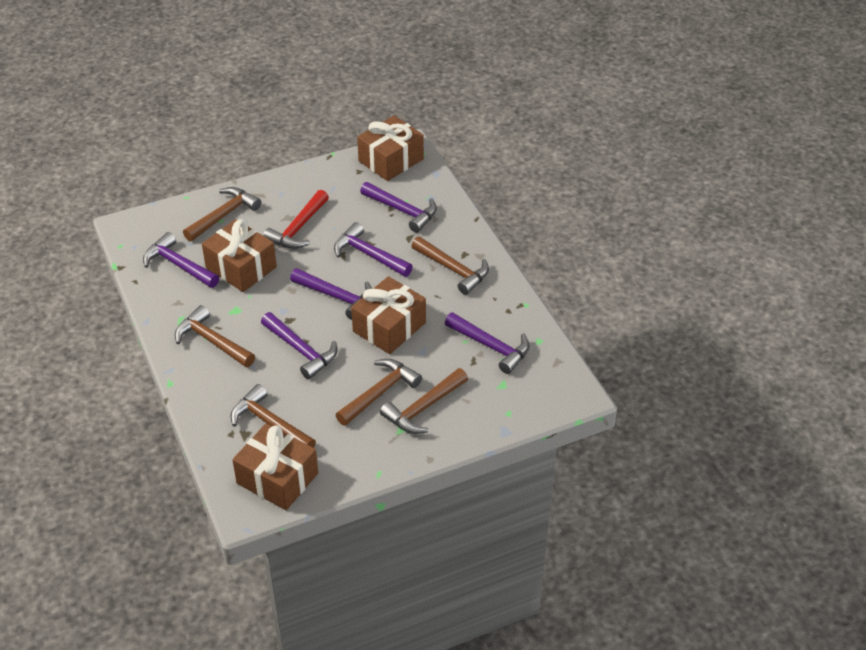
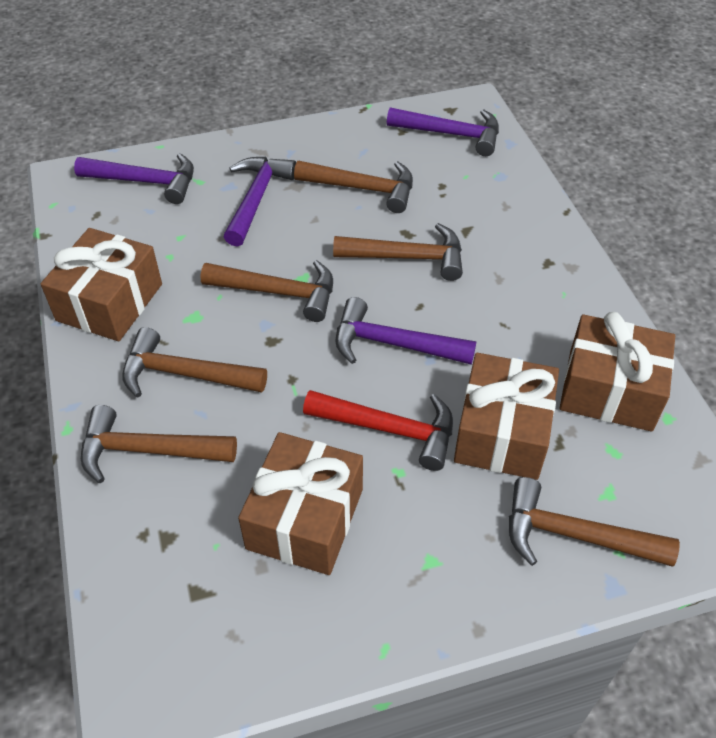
purple hammer: 6 -> 4

